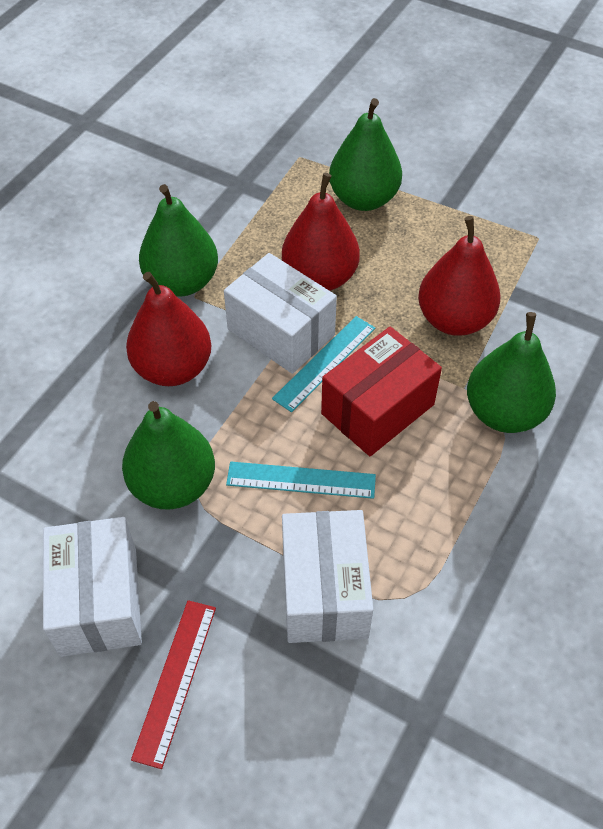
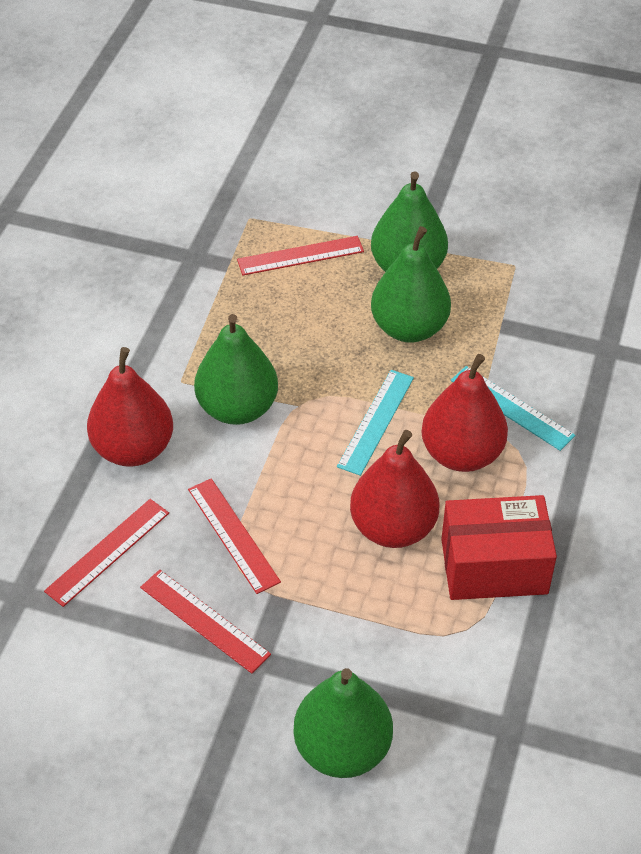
red ruler: 1 -> 4
white box: 3 -> 0

